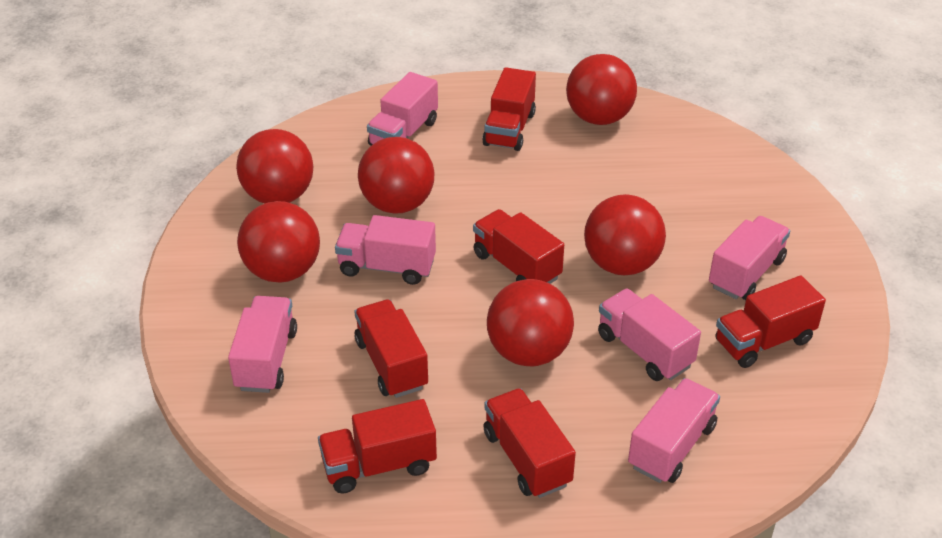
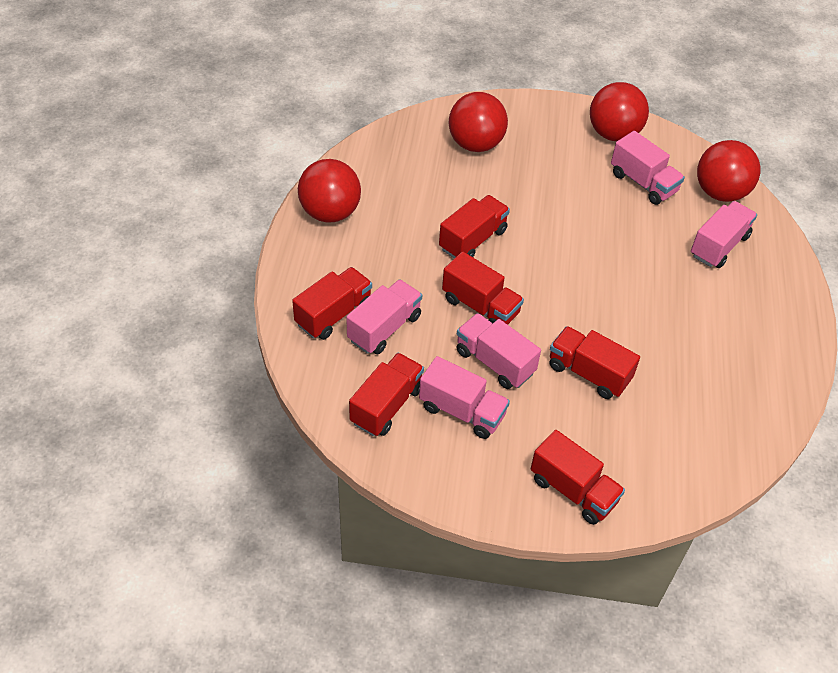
pink truck: 6 -> 5
red ball: 6 -> 4

